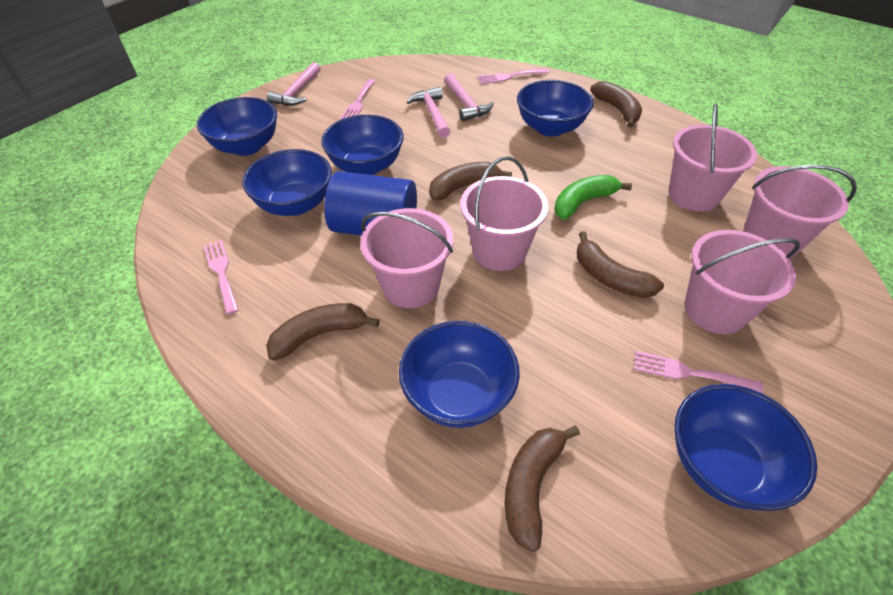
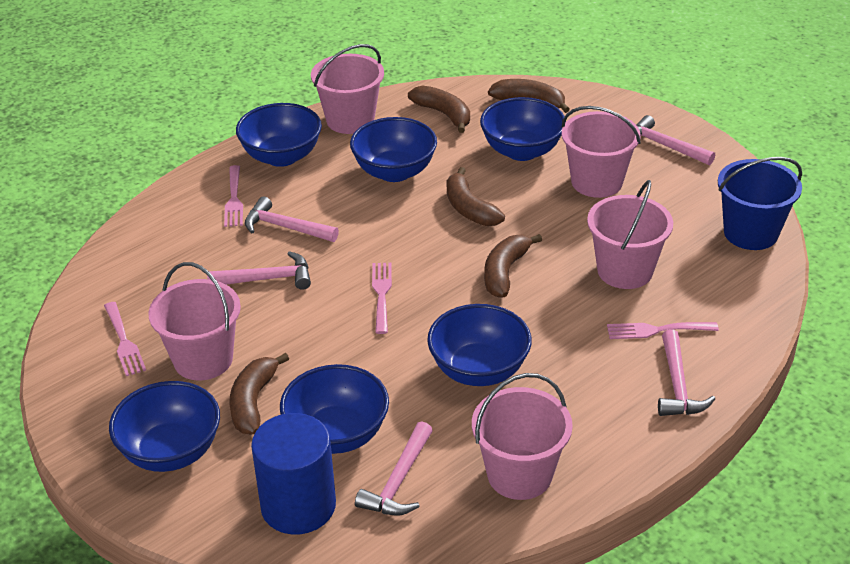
blue bucket: 0 -> 1
green banana: 1 -> 0
pink hammer: 3 -> 5

